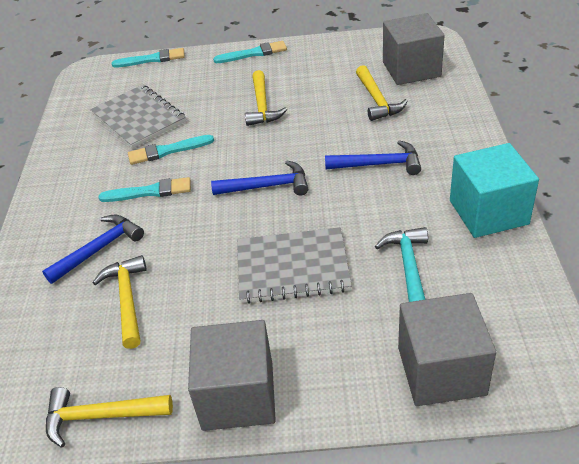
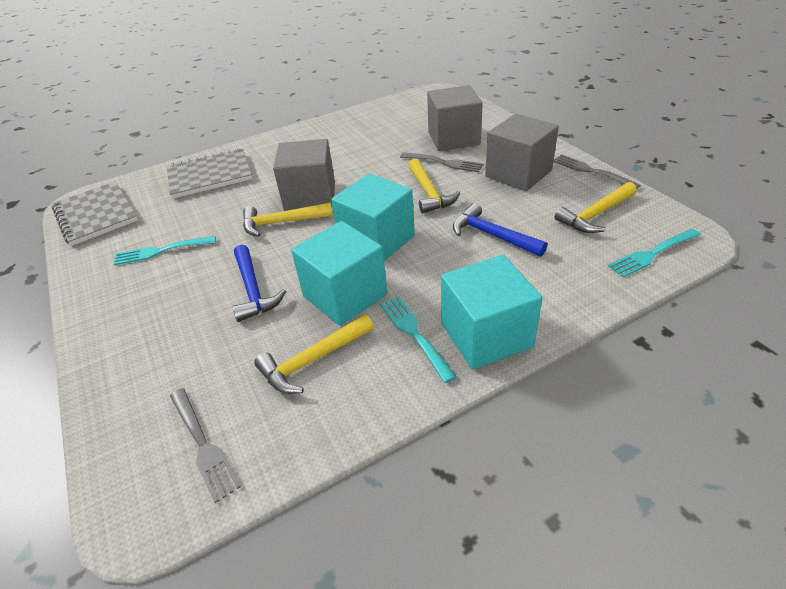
blue hammer: 3 -> 2
grey fork: 0 -> 3
turquoise brush: 4 -> 0
turquoise cube: 1 -> 3
turquoise fork: 0 -> 3
turquoise hammer: 1 -> 0

